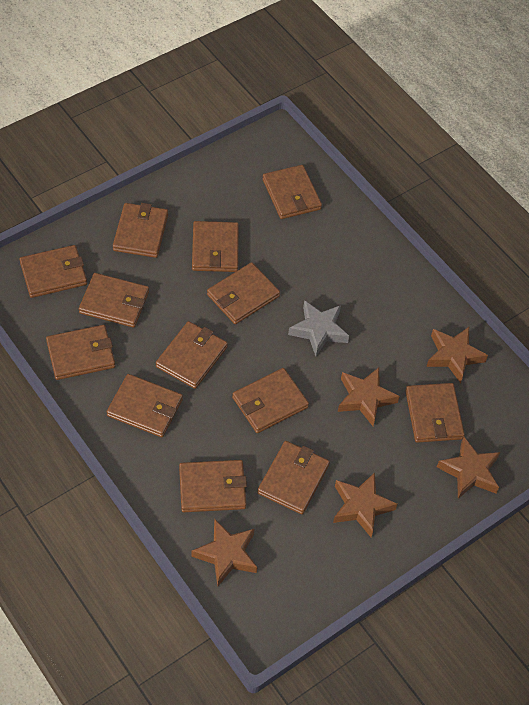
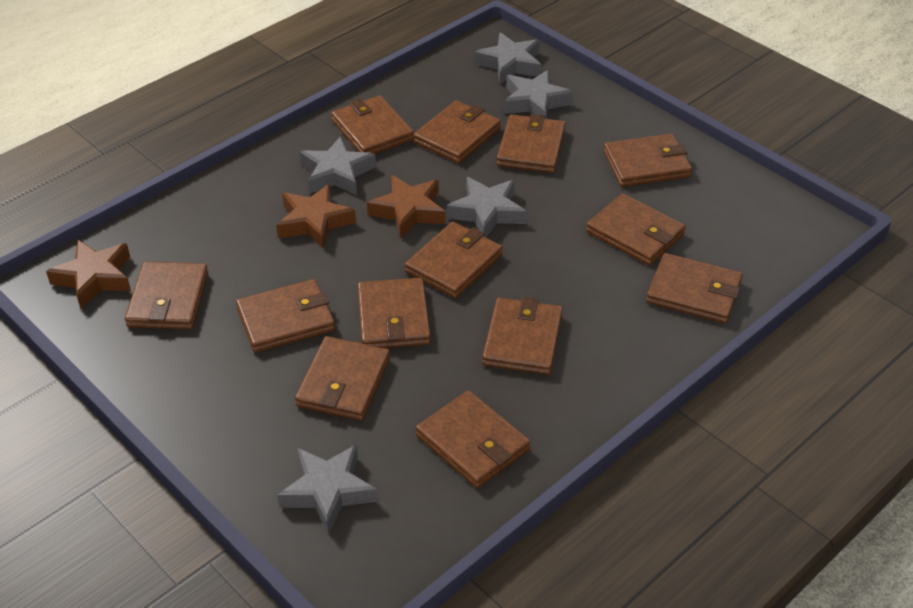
brown star: 5 -> 3
grey star: 1 -> 5

